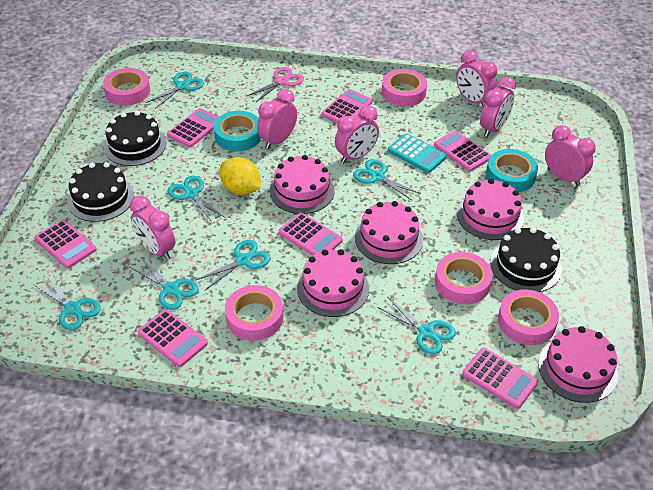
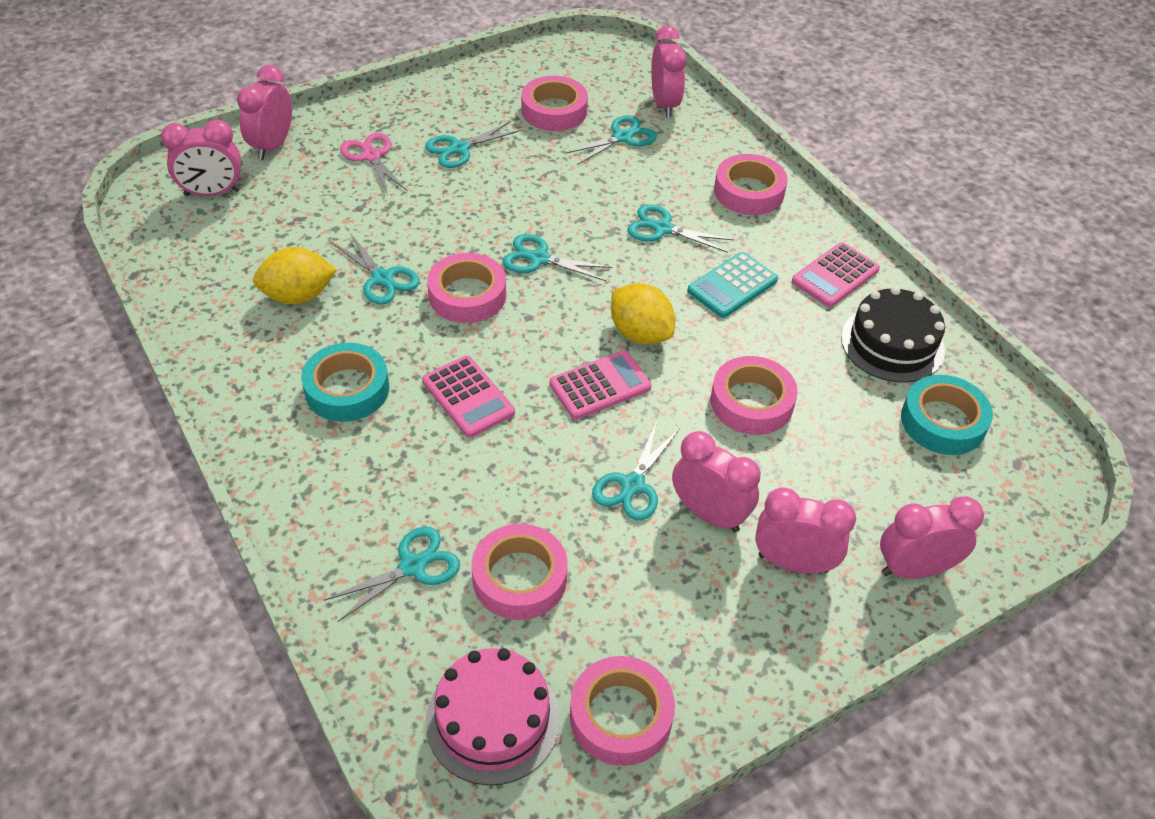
black cake: 3 -> 1
pink cake: 5 -> 1
pink calculator: 7 -> 3
pink tape: 5 -> 6
yellow lemon: 1 -> 2

